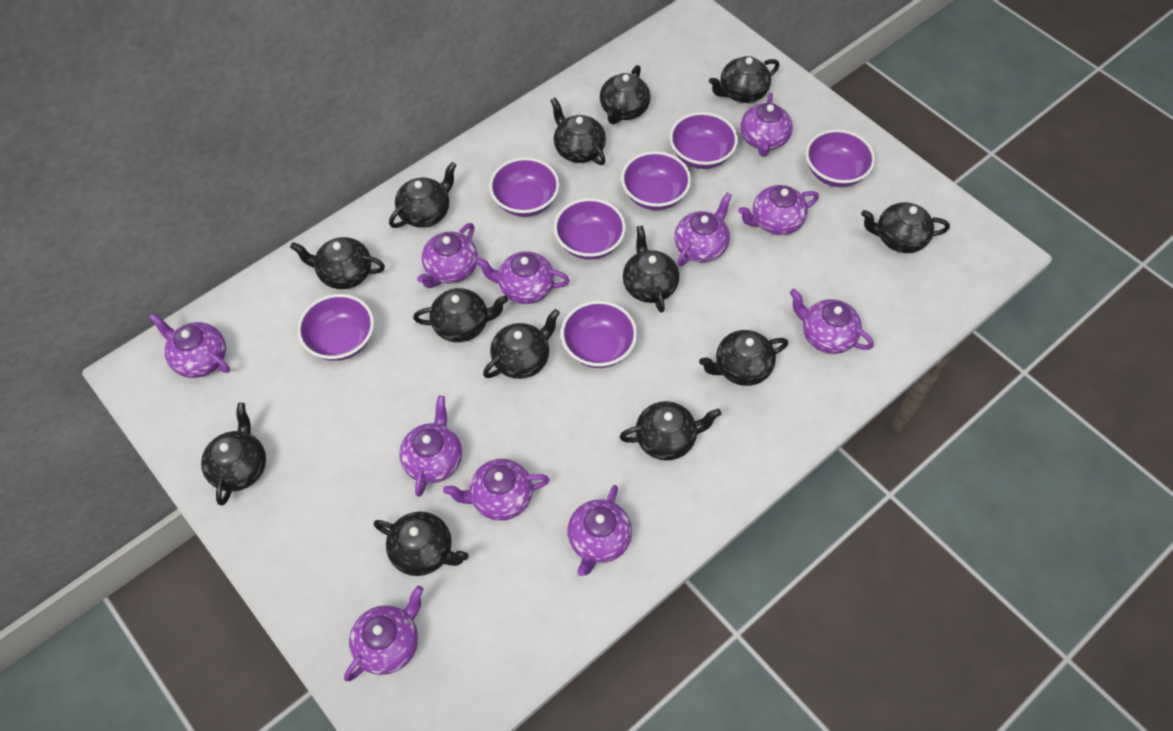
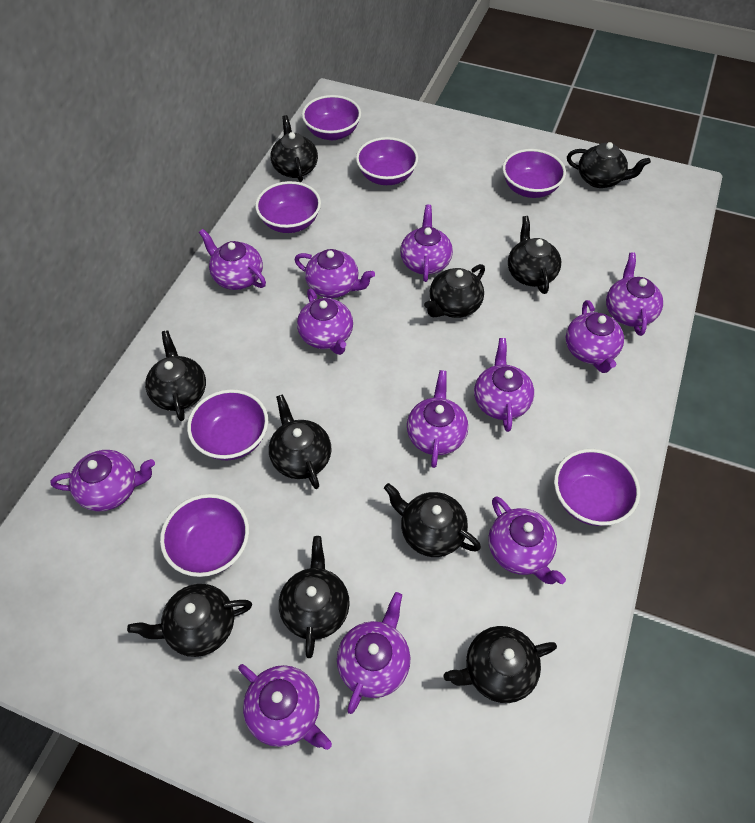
black teapot: 13 -> 10
purple teapot: 11 -> 12

